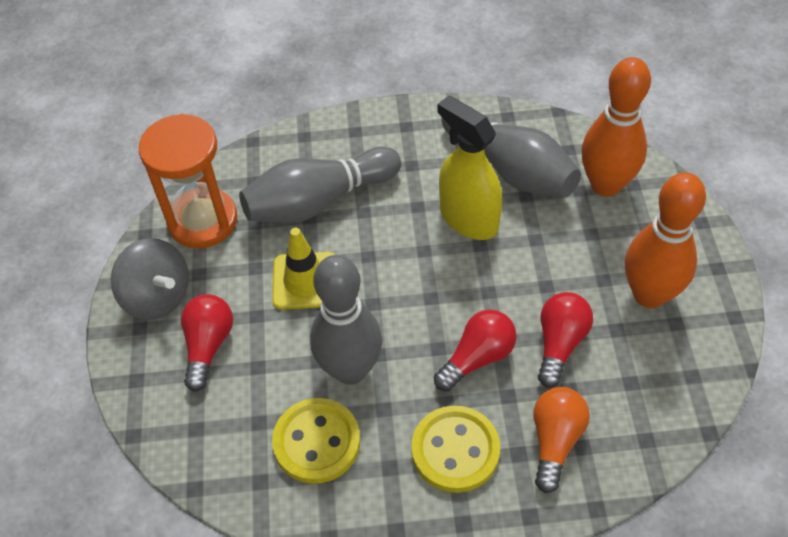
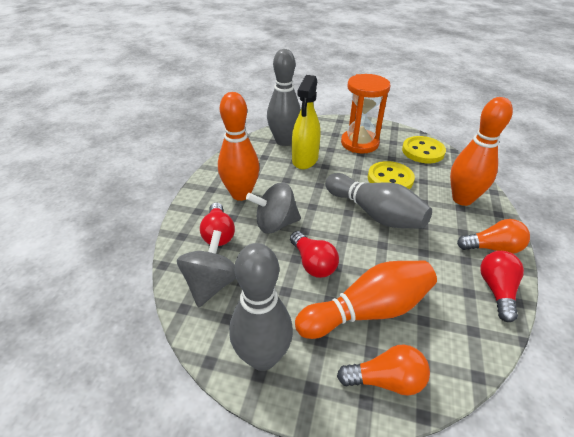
grey spinning top: 1 -> 2
orange bowling pin: 2 -> 3
orange light bulb: 1 -> 2
yellow traffic cone: 1 -> 0

